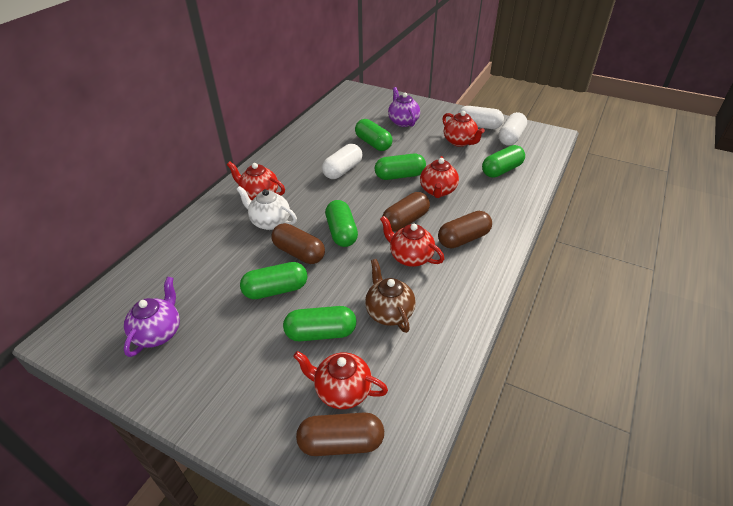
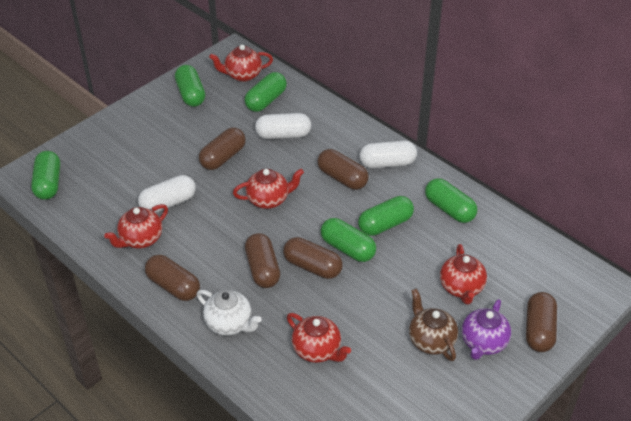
brown capsule: 4 -> 6
purple teapot: 2 -> 1

